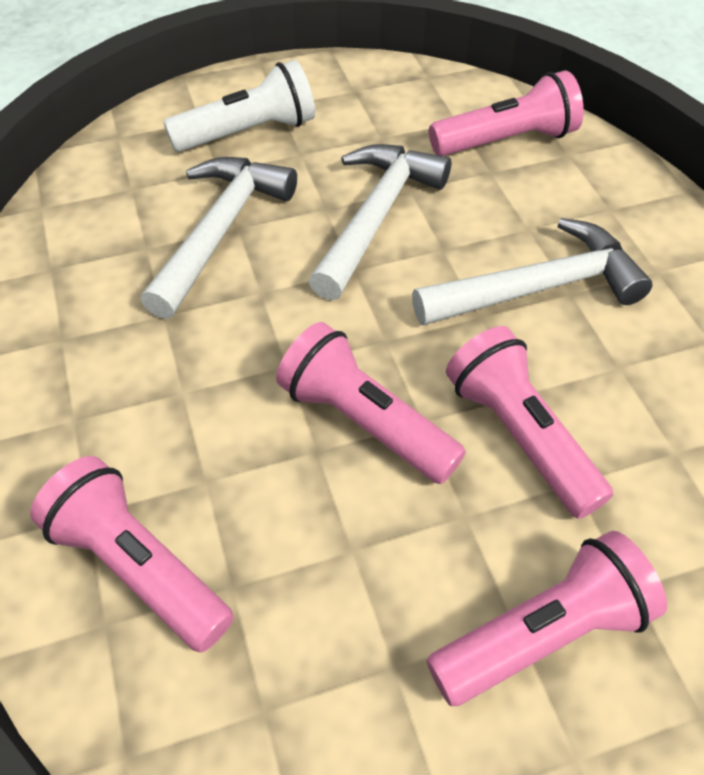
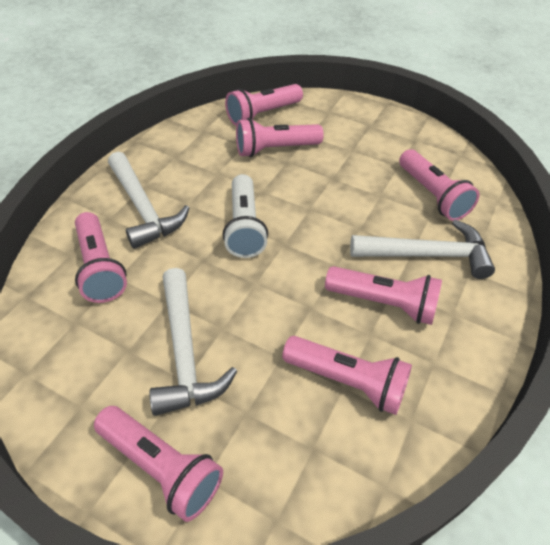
pink flashlight: 5 -> 7

